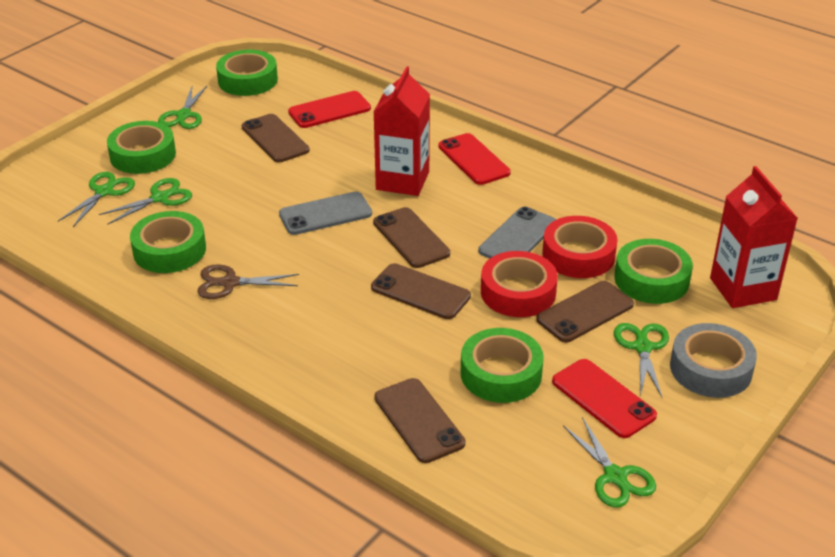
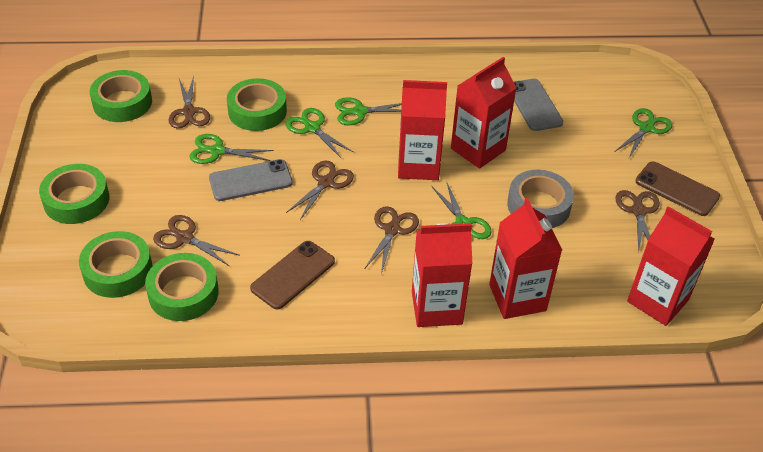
brown phone: 5 -> 2
brown scissors: 1 -> 5
red carton: 2 -> 5
red phone: 3 -> 0
red tape: 2 -> 0

